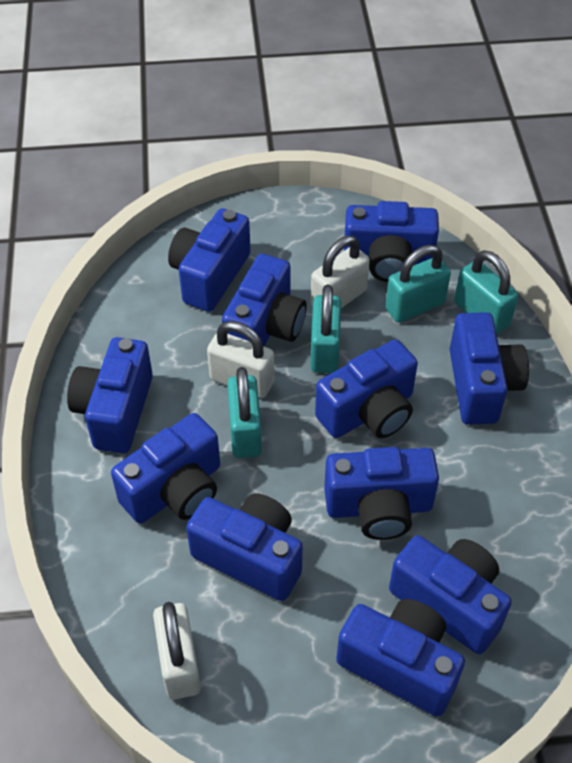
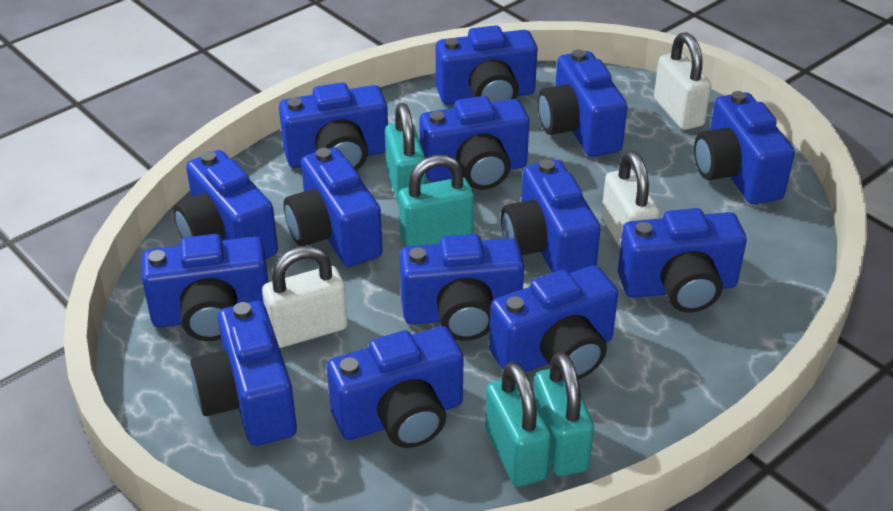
blue camera: 11 -> 14

